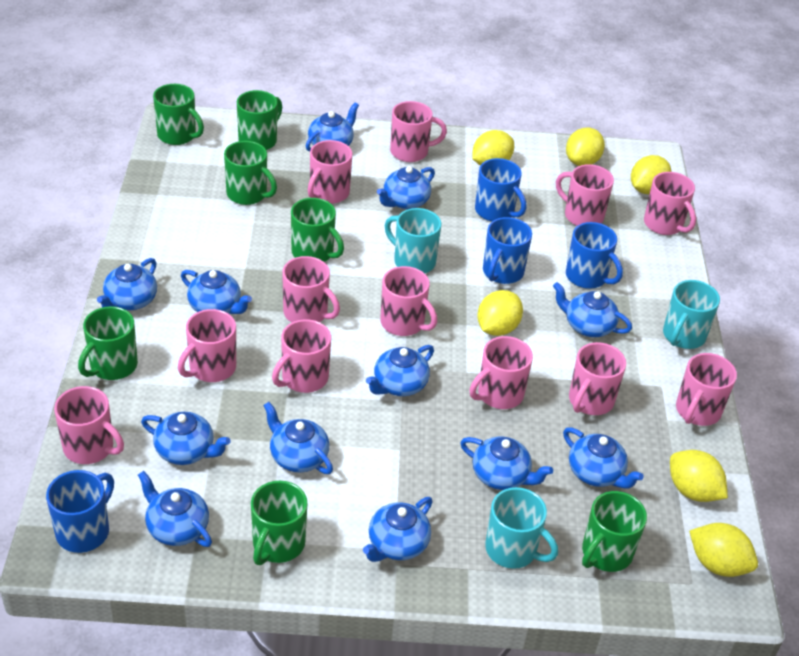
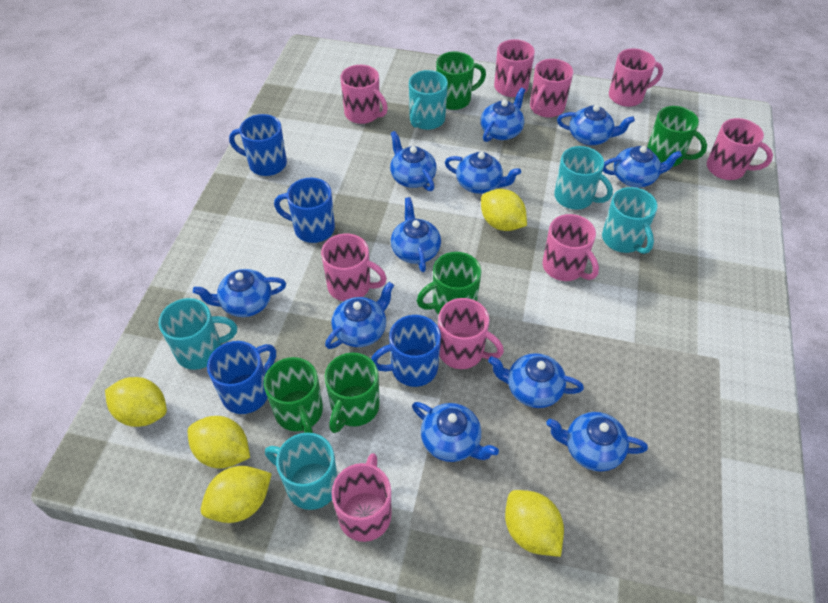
blue teapot: 12 -> 11
green mug: 7 -> 5
pink mug: 12 -> 9
turquoise mug: 3 -> 5
yellow lemon: 6 -> 5

